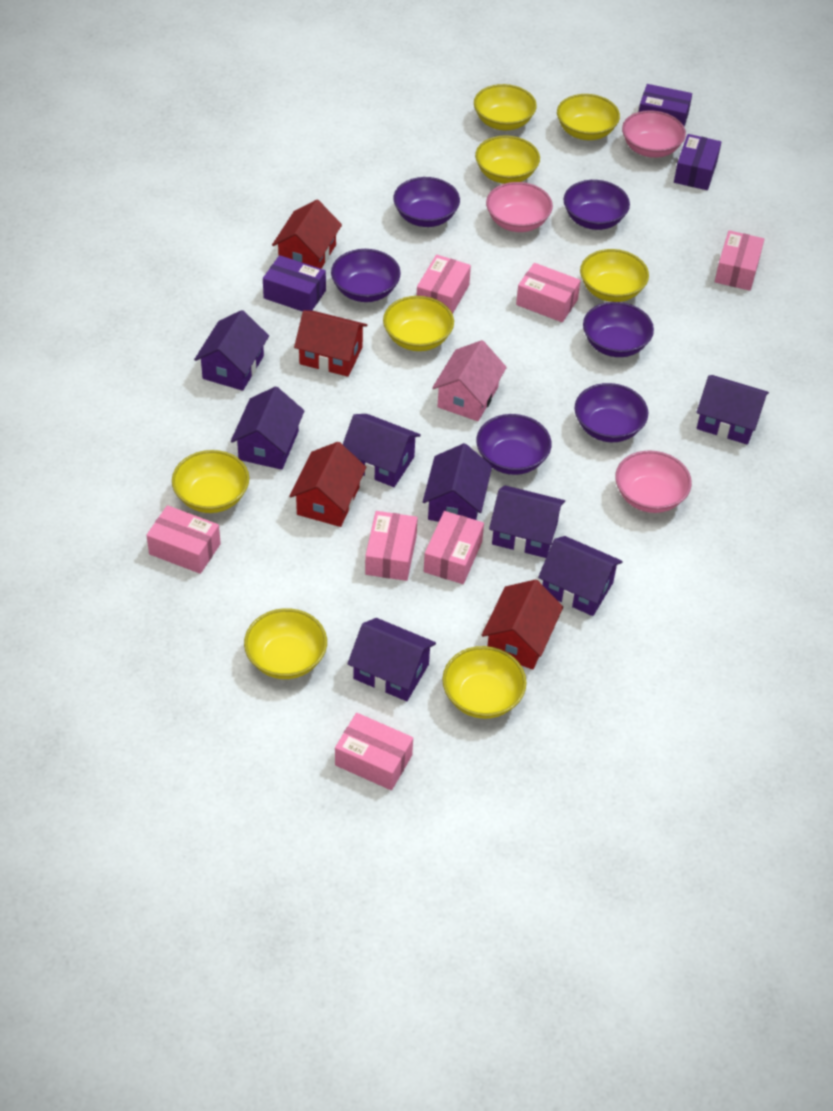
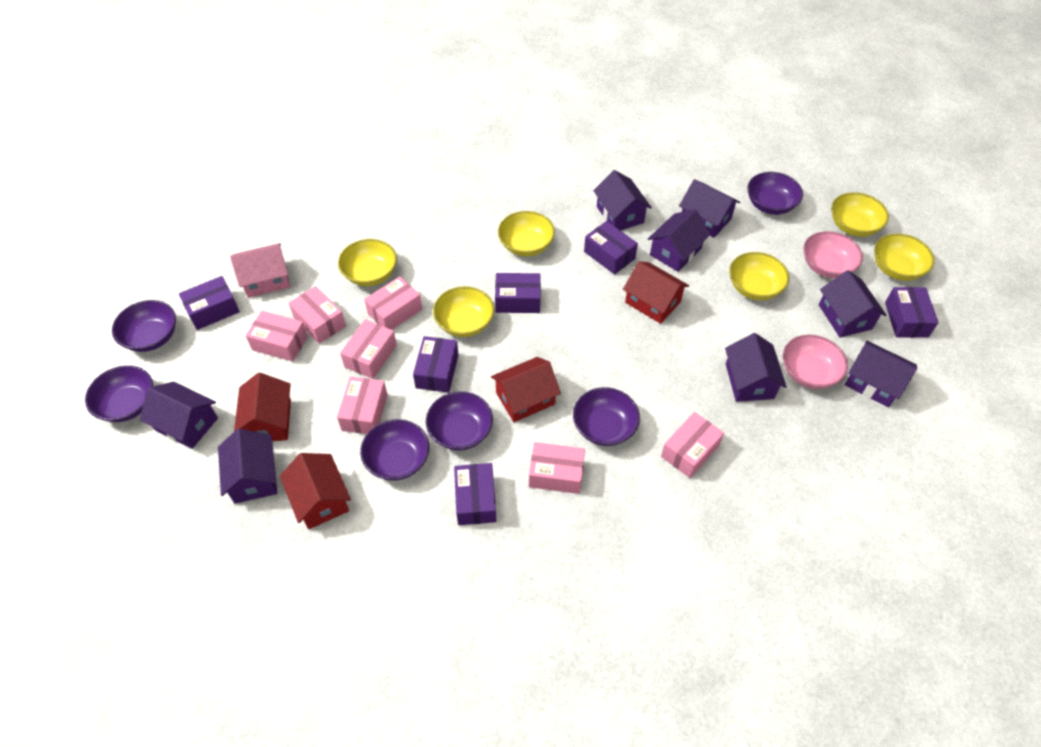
pink bowl: 3 -> 2
purple box: 3 -> 6
yellow bowl: 8 -> 6

